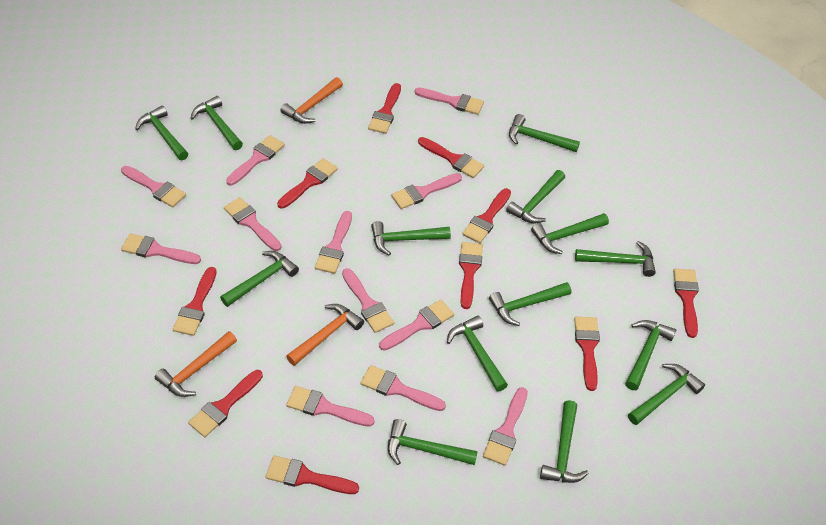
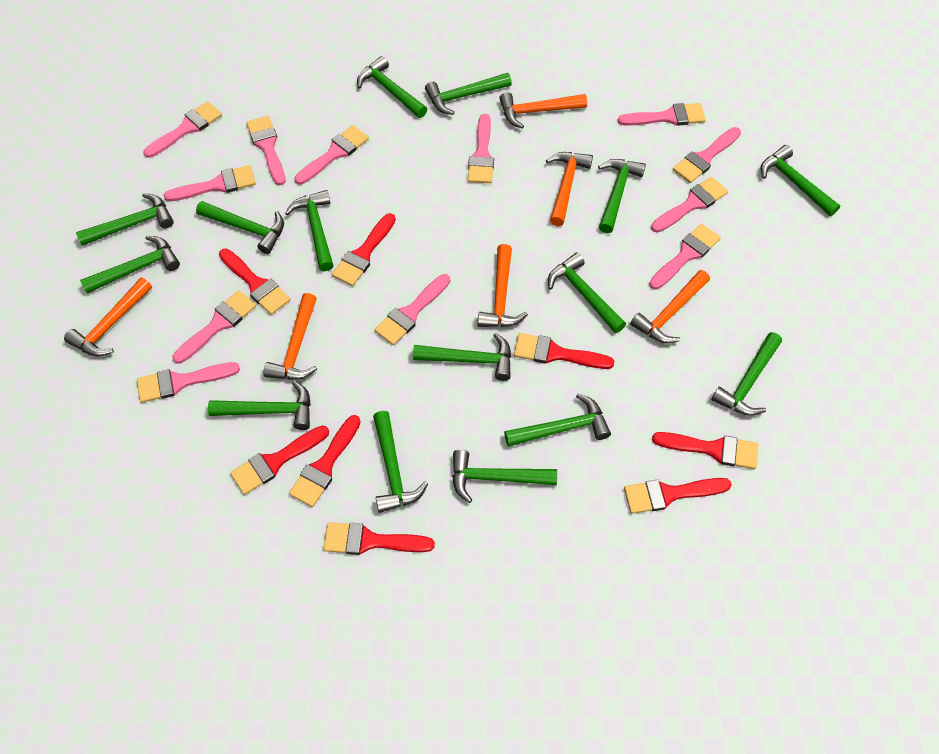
green hammer: 14 -> 15
orange hammer: 3 -> 6
red brush: 10 -> 8

